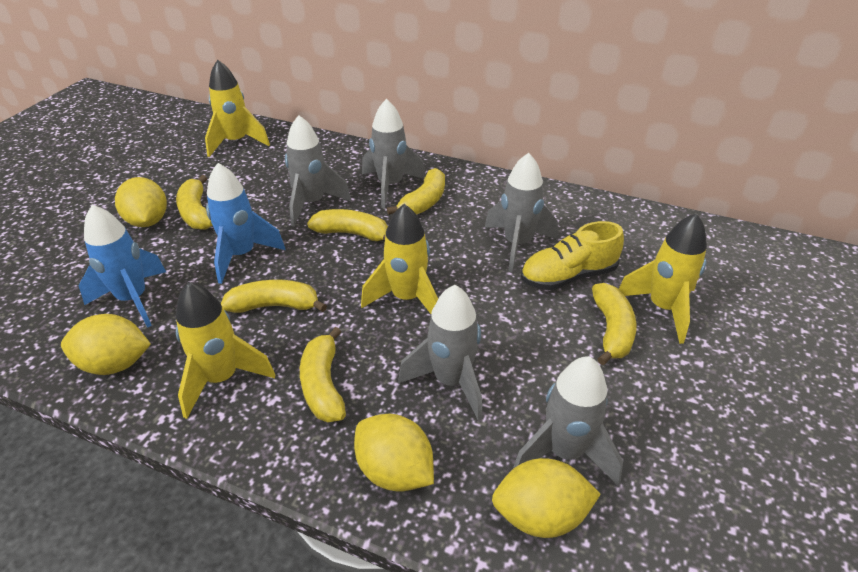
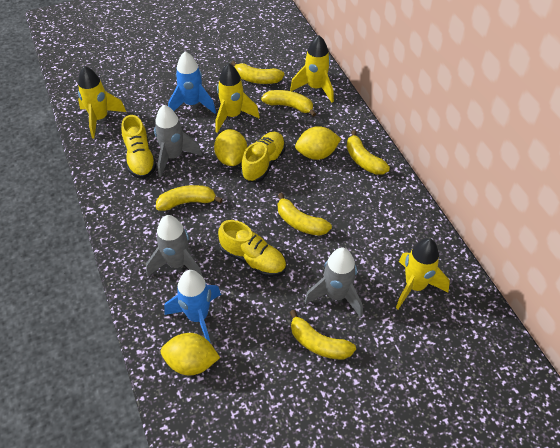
grey rocket: 5 -> 3
yellow lemon: 4 -> 3
yellow shoe: 1 -> 3

